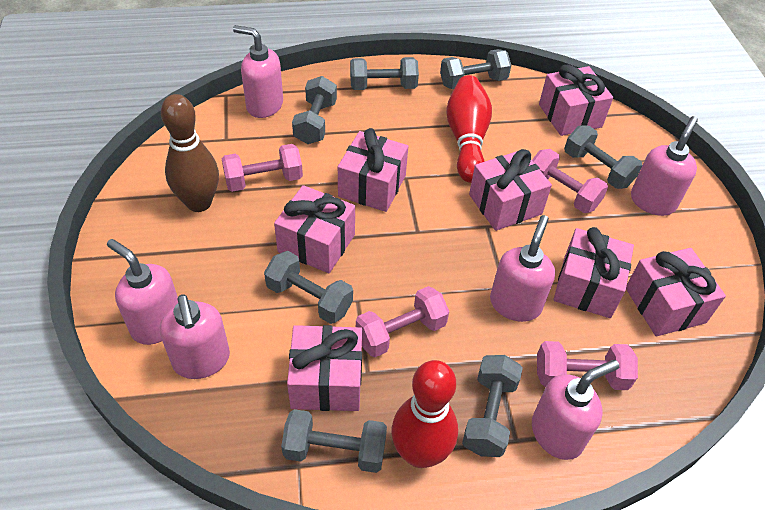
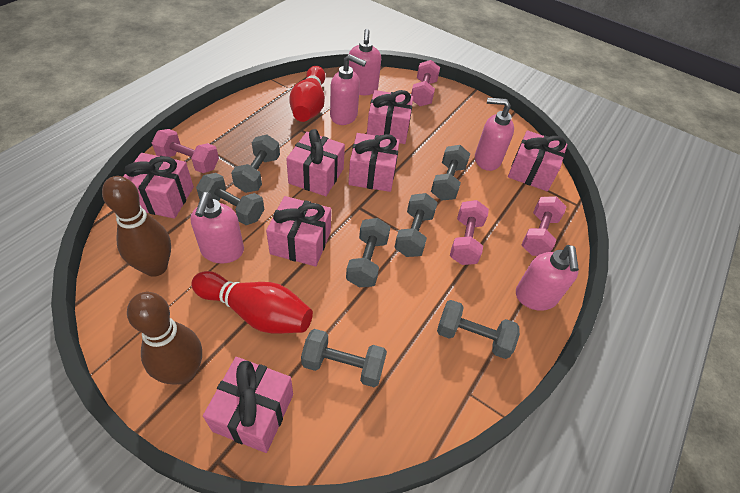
brown bowling pin: 1 -> 2
pink soap dispenser: 6 -> 5

